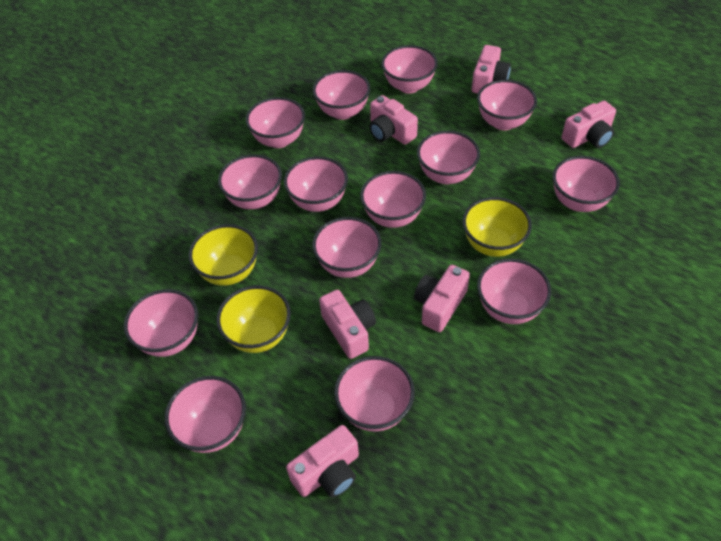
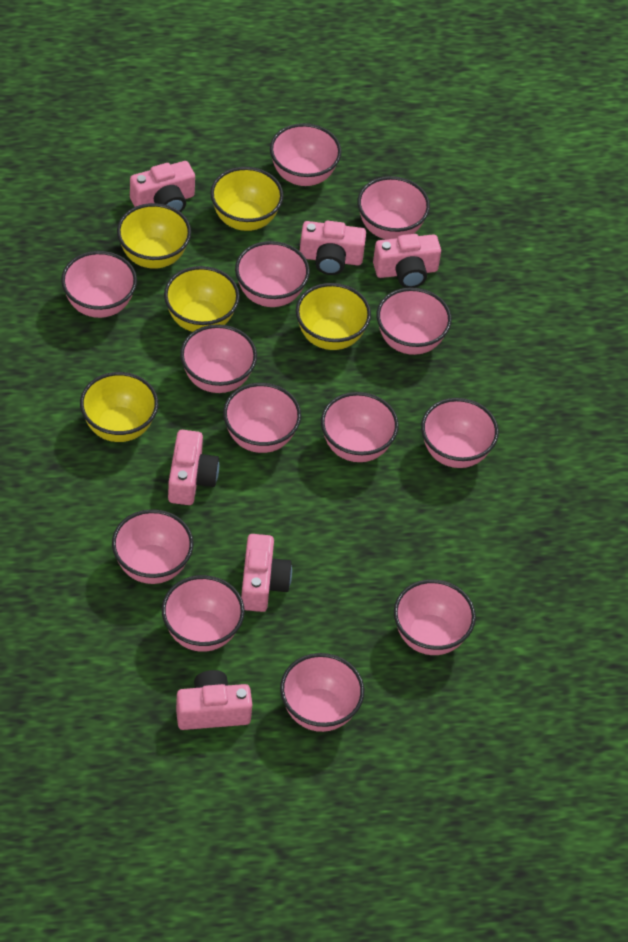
pink bowl: 14 -> 13
yellow bowl: 3 -> 5

